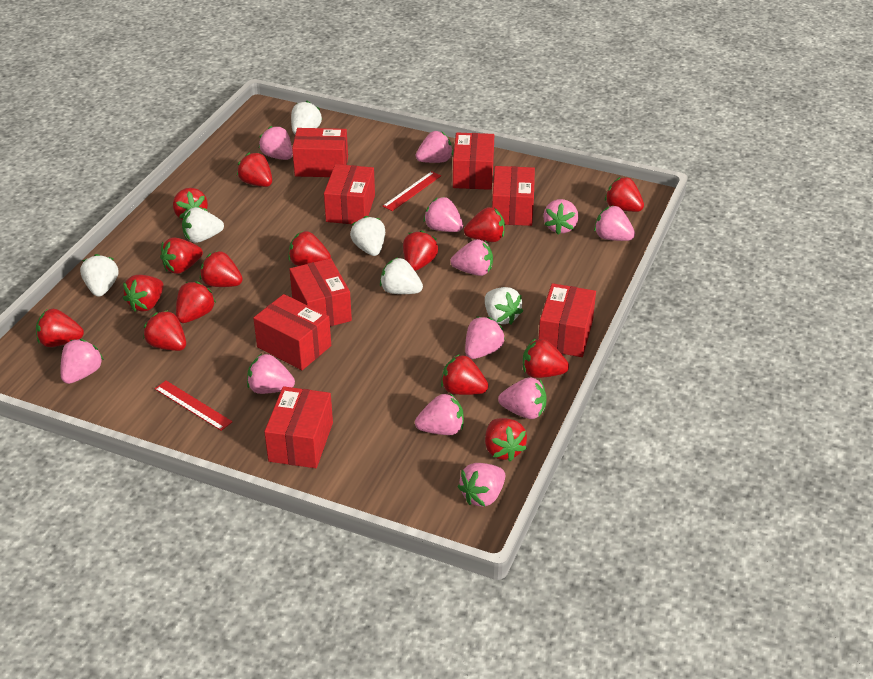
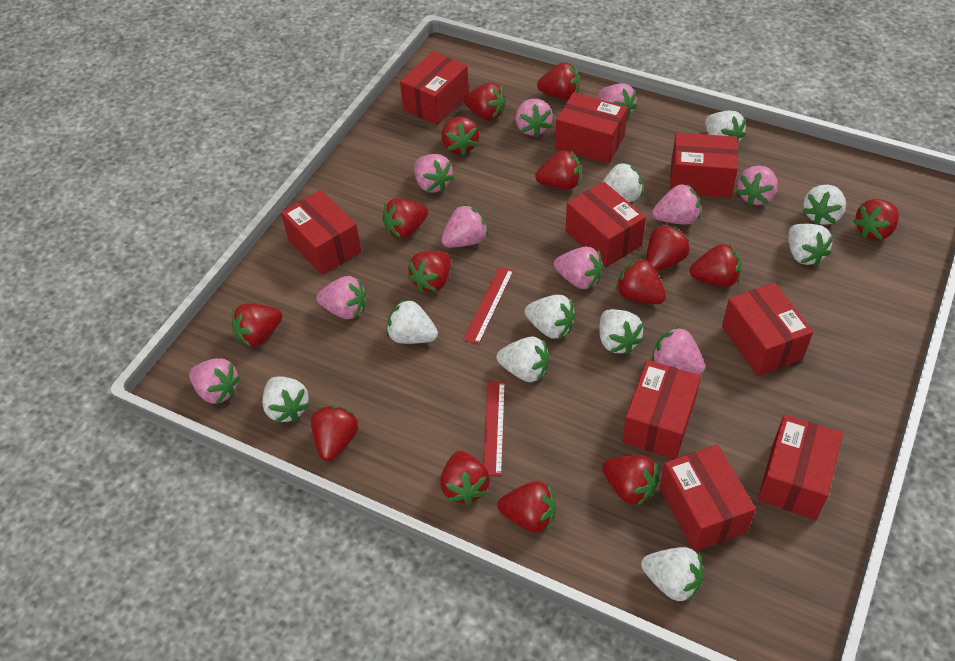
pink strawberry: 12 -> 10
red box: 8 -> 9
white strawberry: 6 -> 10

